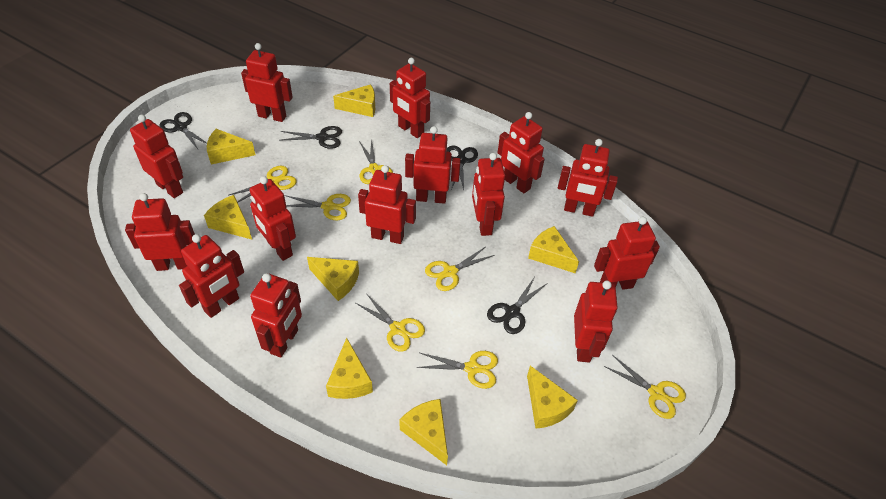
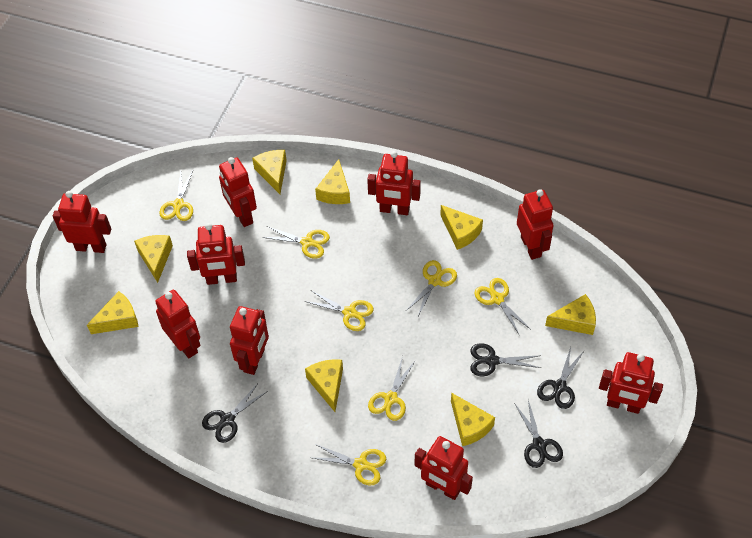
red robot: 14 -> 9

